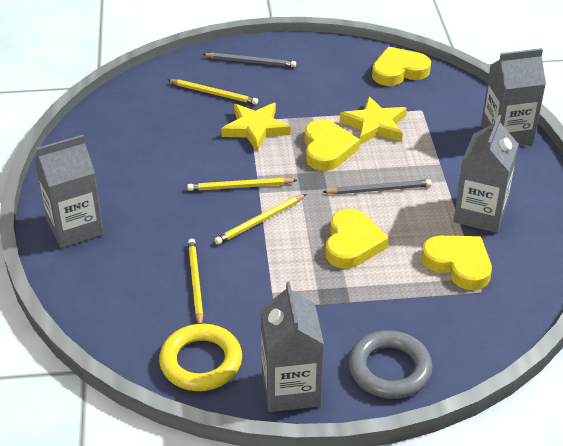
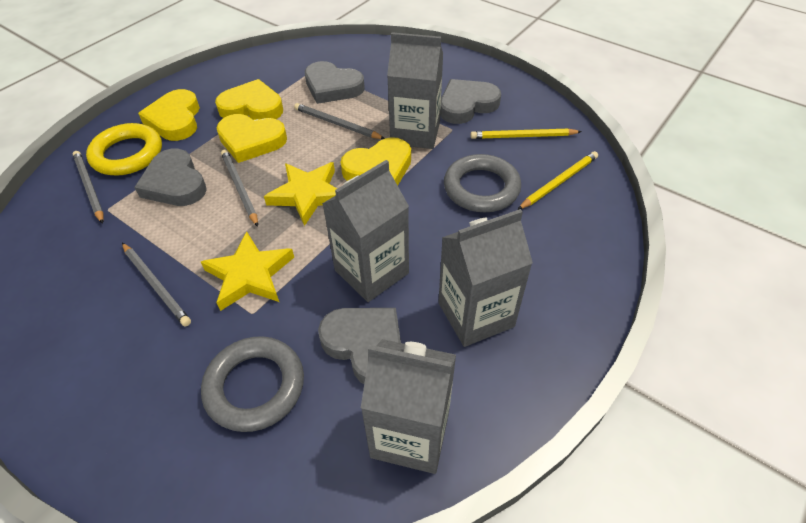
grey heart: 0 -> 4
grey pencil: 2 -> 4
grey ring: 1 -> 2
yellow pencil: 4 -> 2

